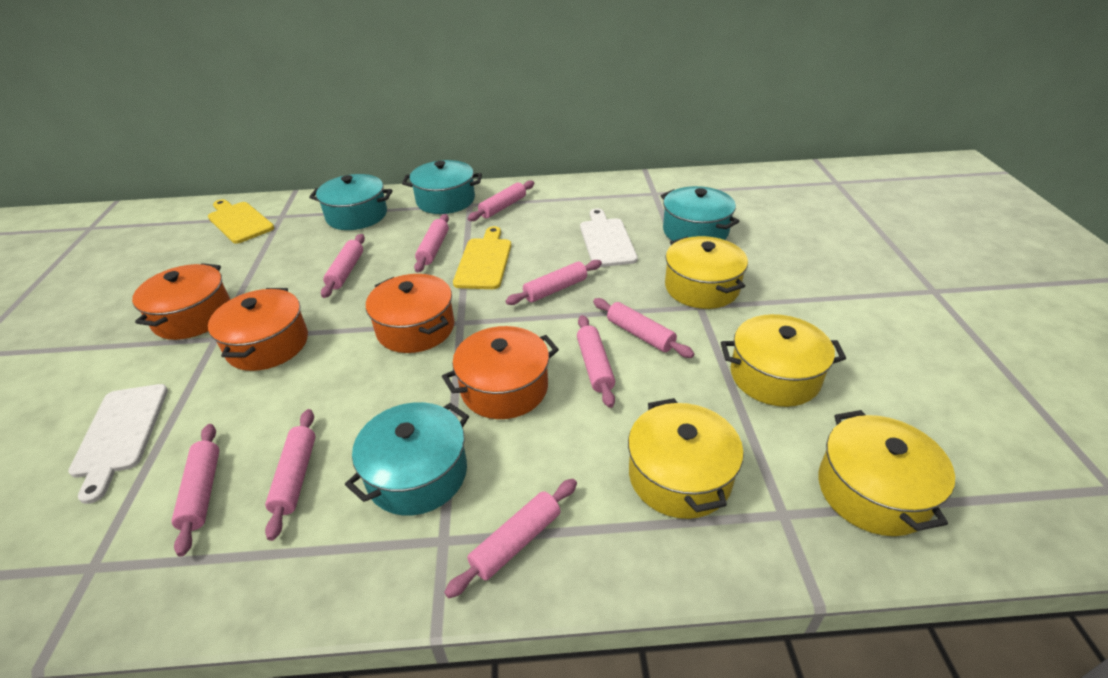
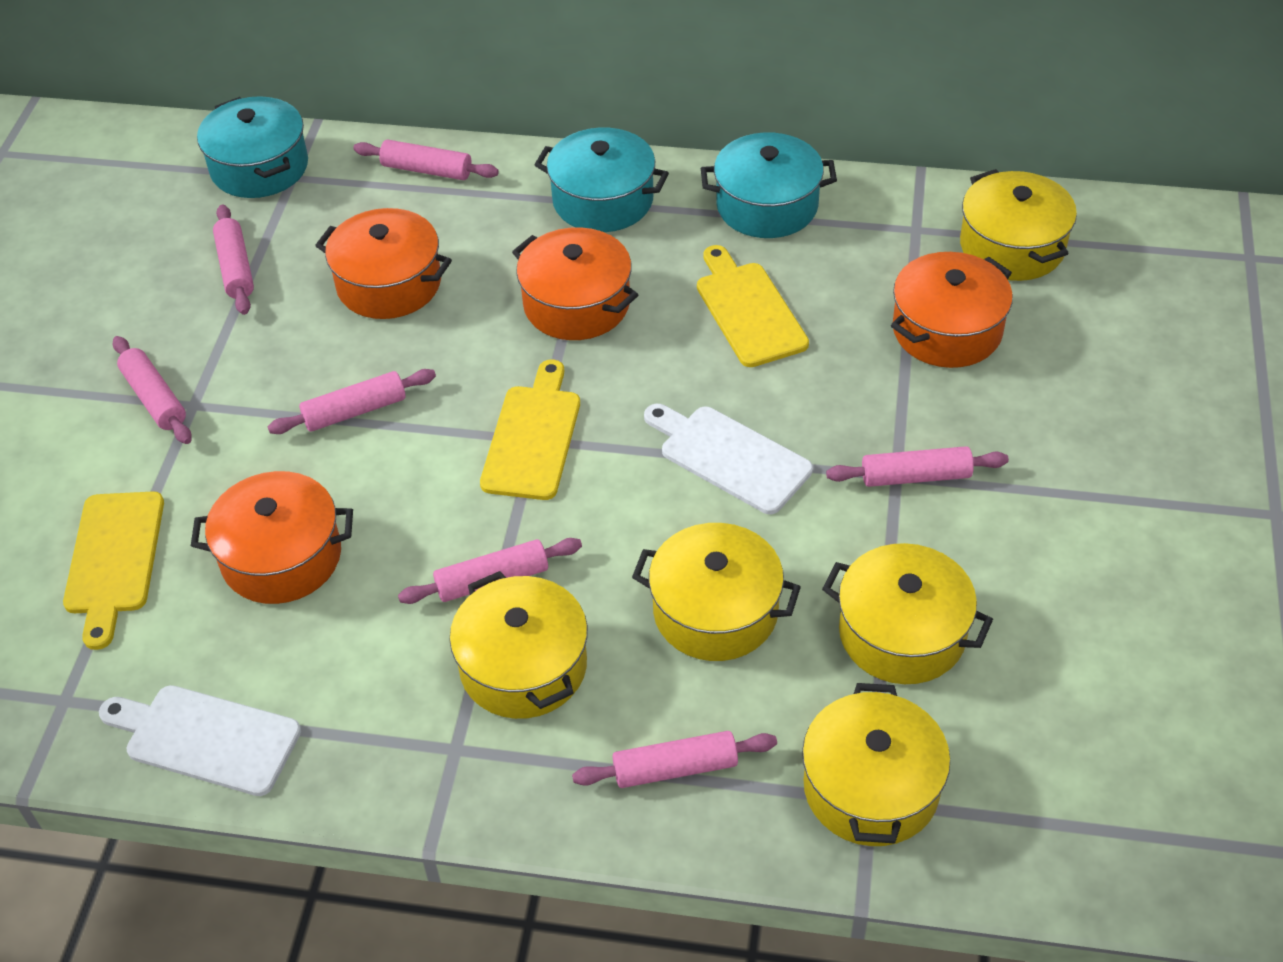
pink rolling pin: 9 -> 7
turquoise pot: 4 -> 3
yellow cutting board: 2 -> 3
yellow pot: 4 -> 5

